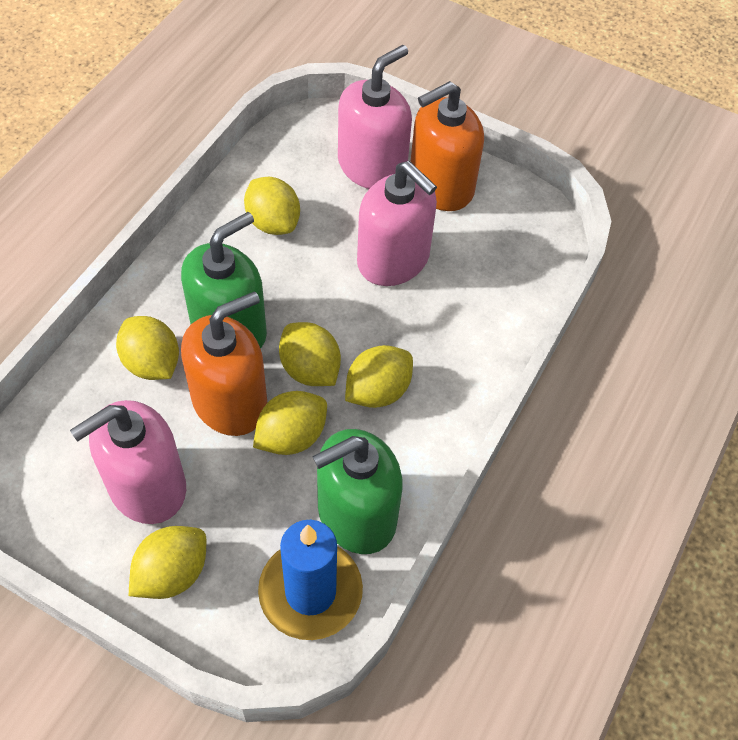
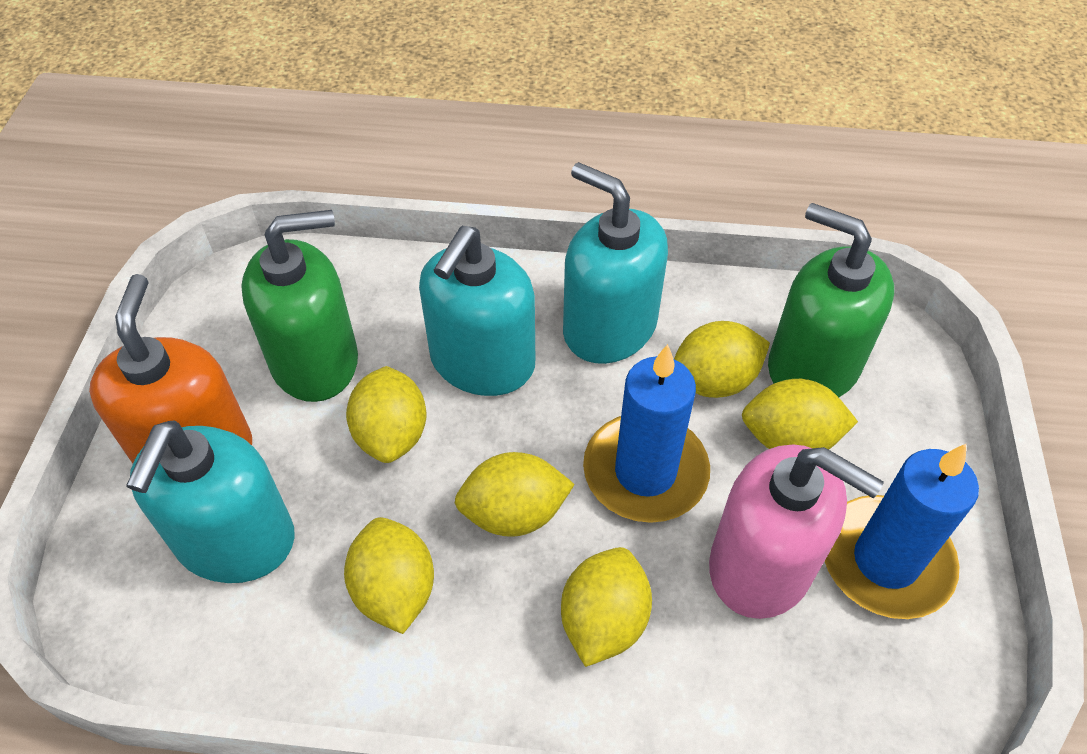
blue candle: 1 -> 2
orange soap dispenser: 2 -> 1
pink soap dispenser: 3 -> 1
turquoise soap dispenser: 0 -> 3

